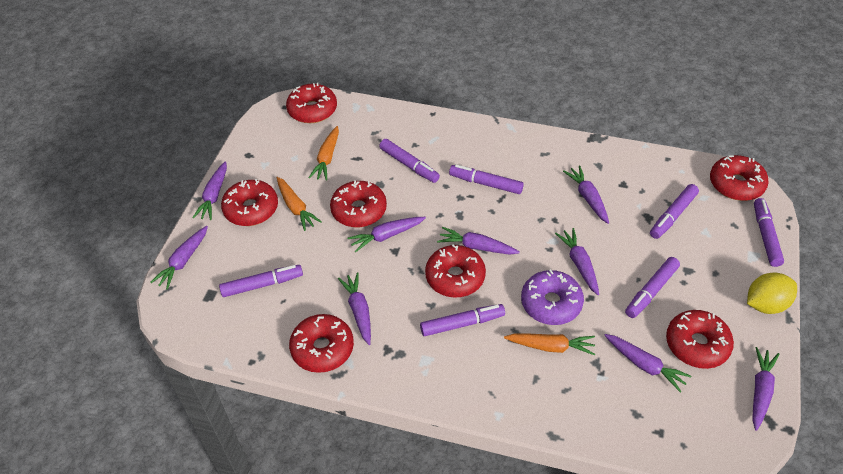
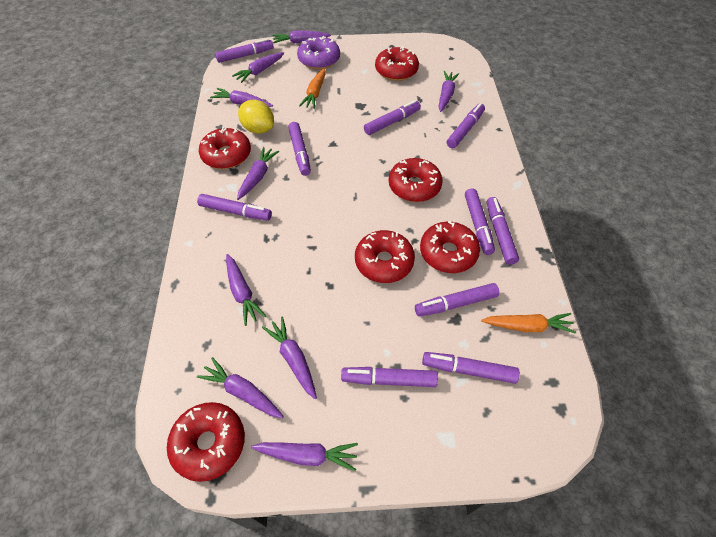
orange carrot: 3 -> 2
purple marker: 7 -> 10
red donut: 7 -> 6

